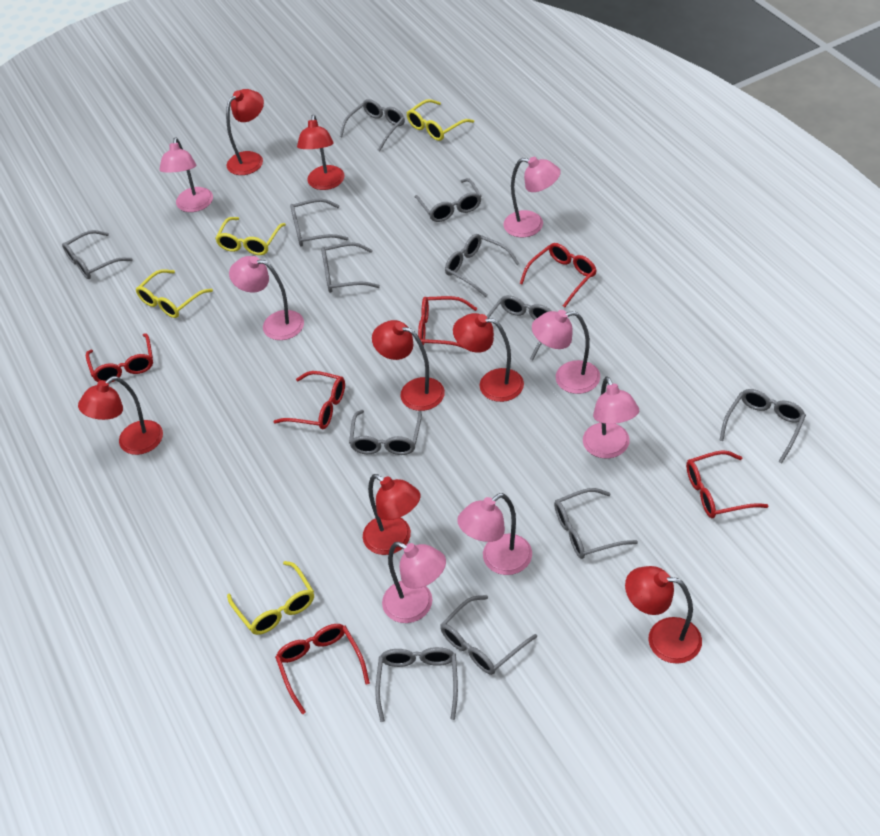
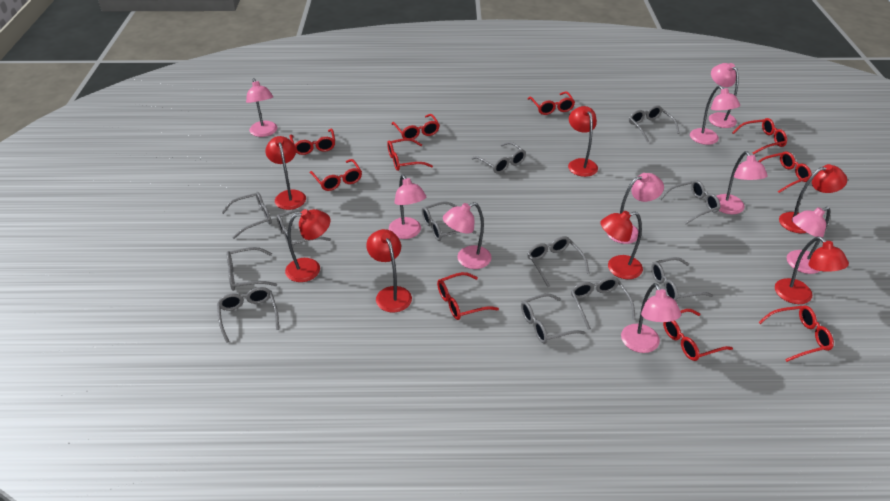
pink lamp: 7 -> 9
red glasses: 6 -> 10
yellow glasses: 4 -> 0

